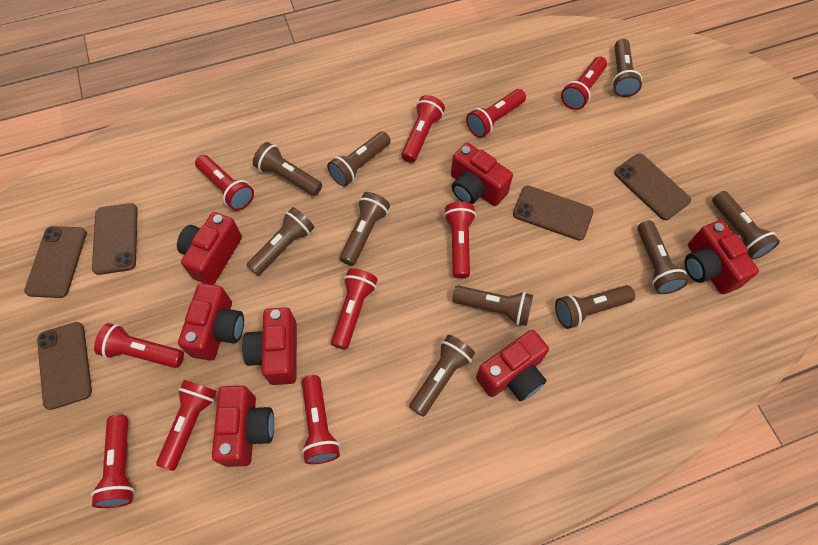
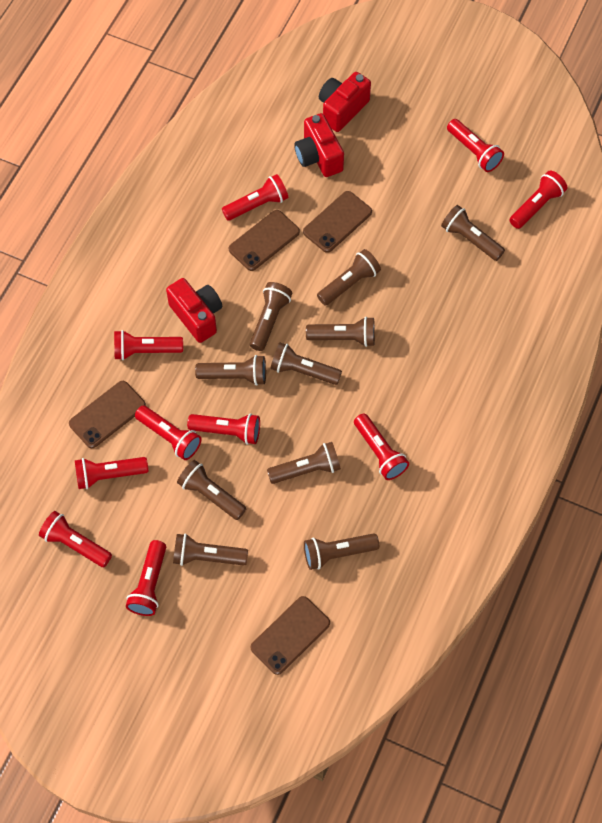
brown phone: 5 -> 4
red camera: 7 -> 3

